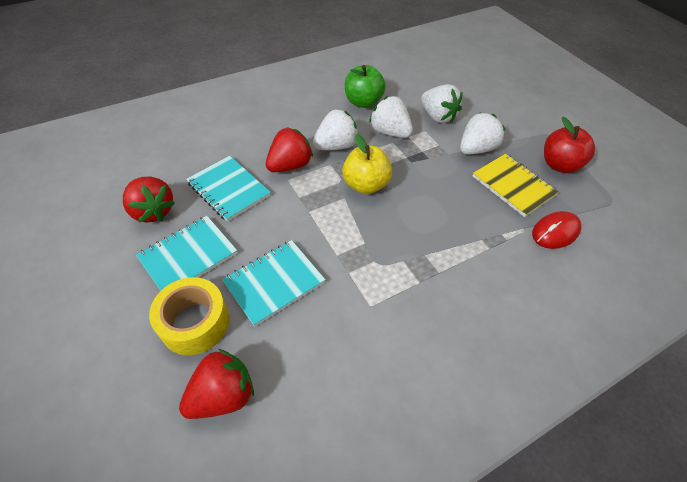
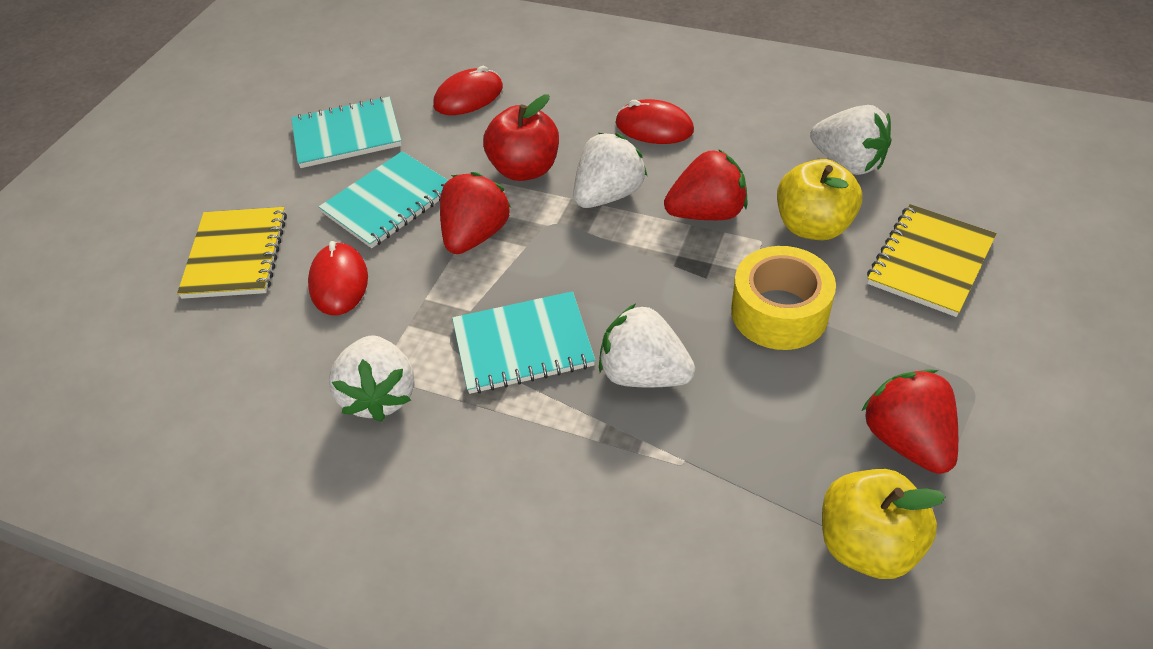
green apple: 1 -> 0
red mouse: 1 -> 3
yellow apple: 1 -> 2
yellow notebook: 1 -> 2

